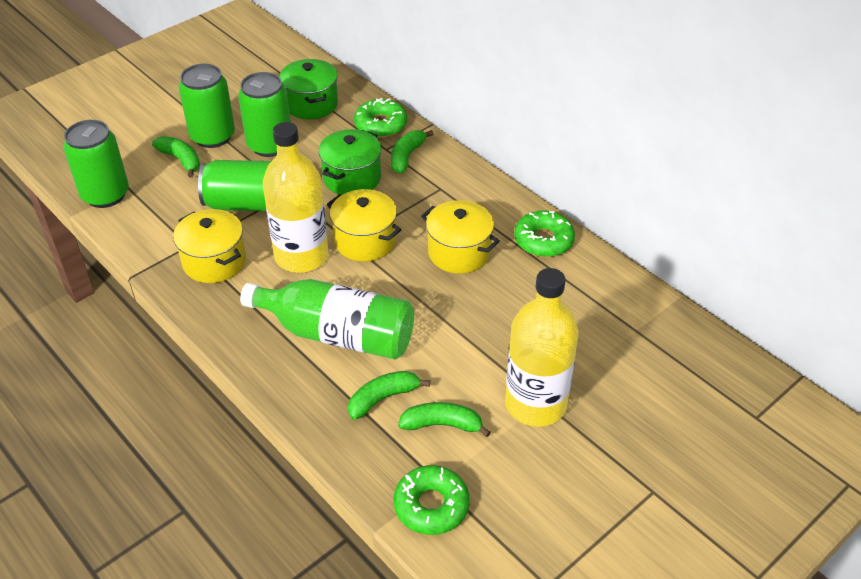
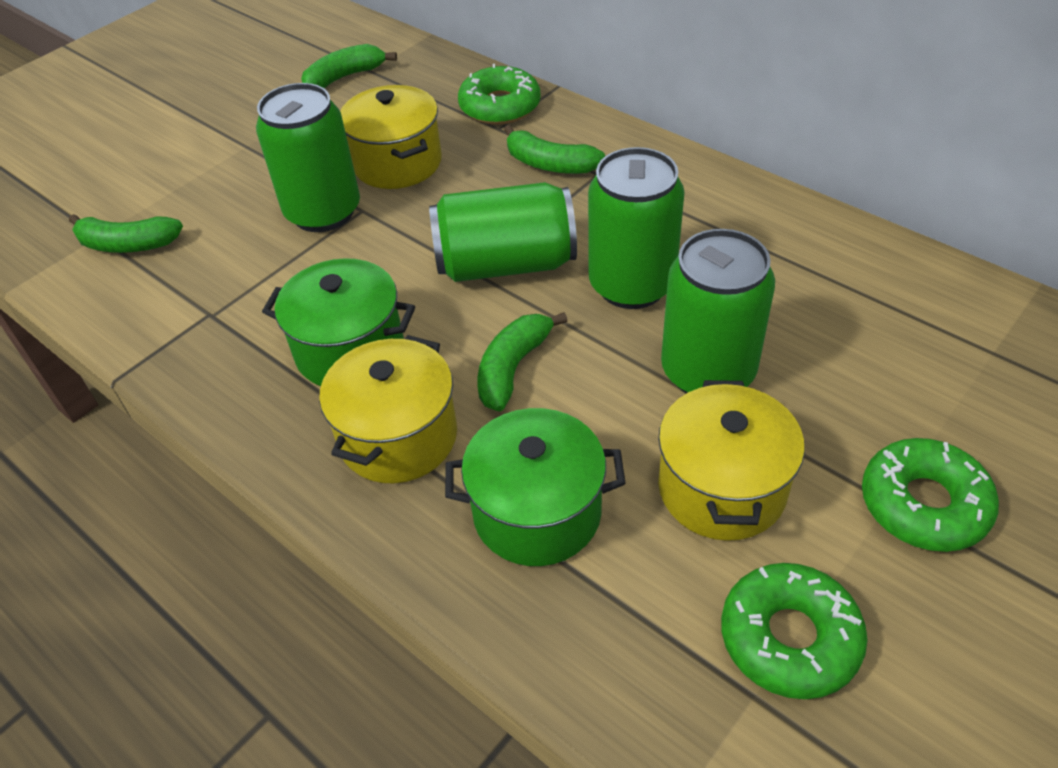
green bottle: 1 -> 0
yellow bottle: 2 -> 0

